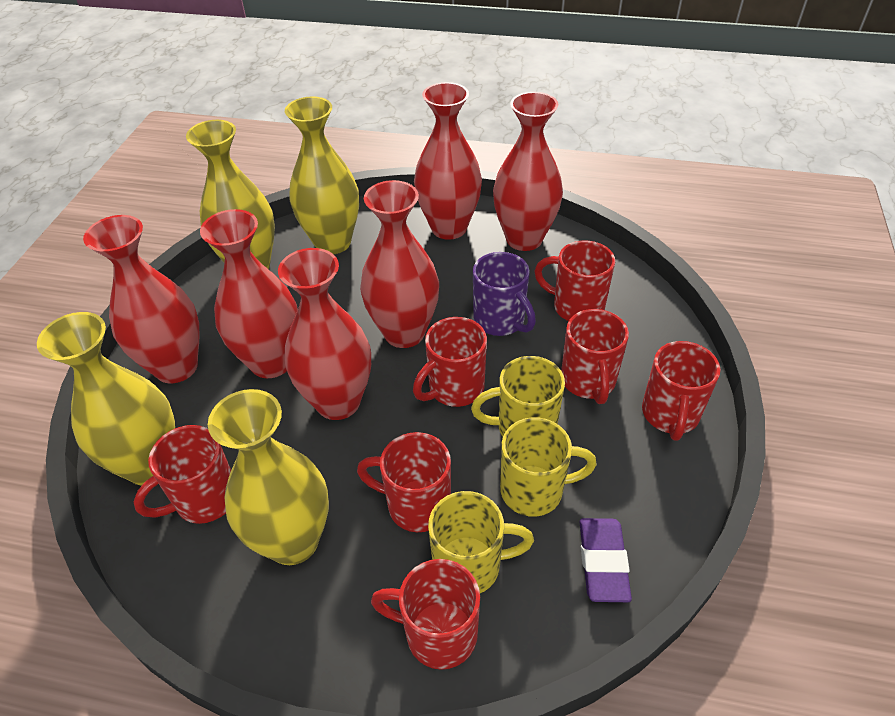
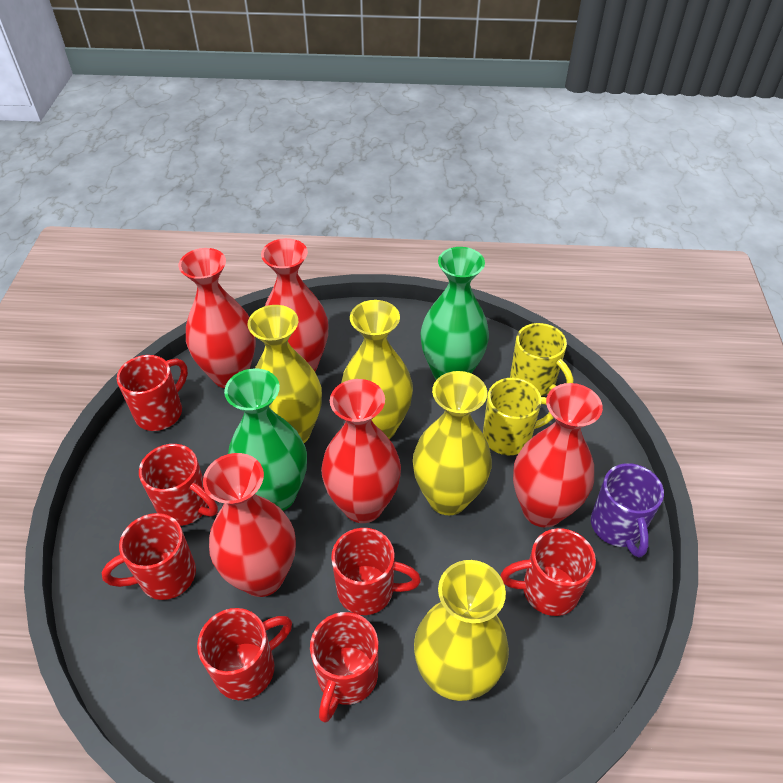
green vase: 0 -> 2
purple eraser: 1 -> 0
red vase: 6 -> 5
yellow mug: 3 -> 2

